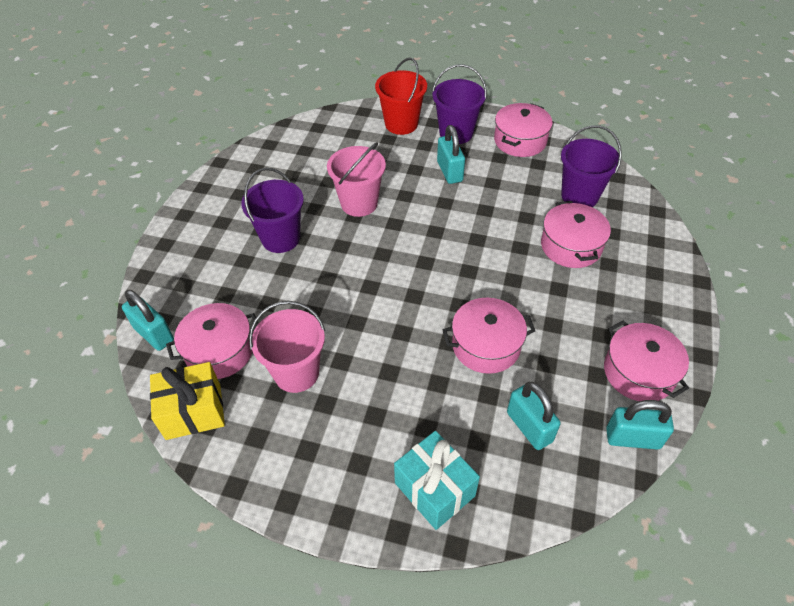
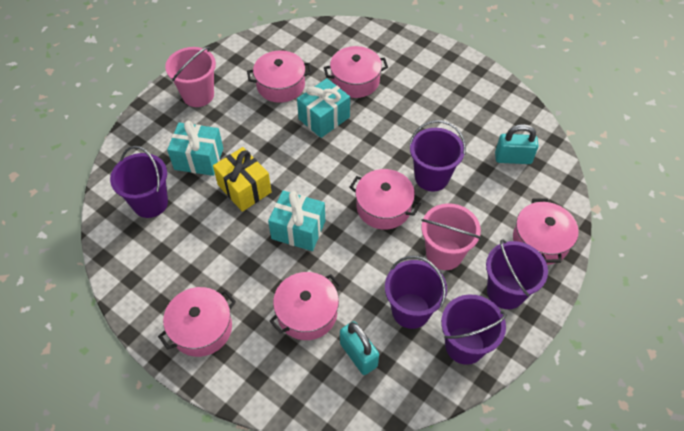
pink pot: 5 -> 6
purple bucket: 3 -> 5
red bucket: 1 -> 0
turquoise gift: 1 -> 3
turquoise padlock: 4 -> 2

